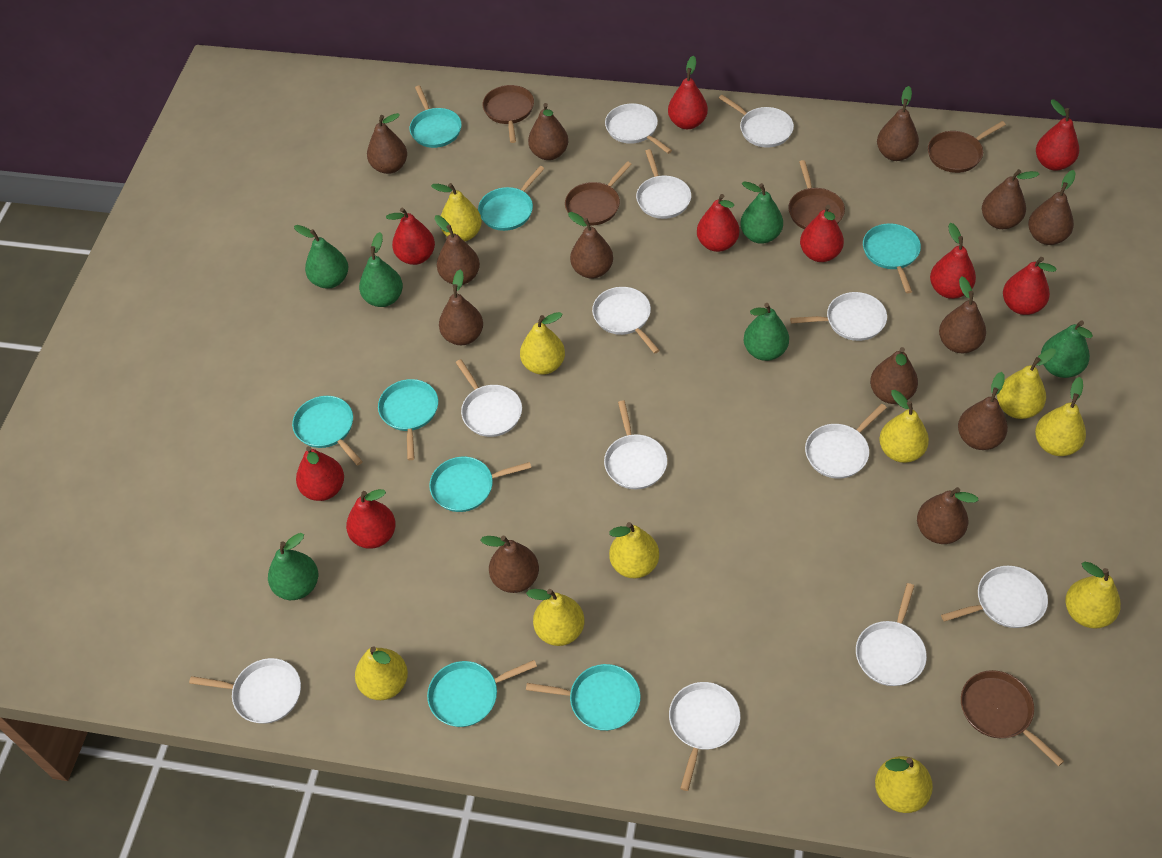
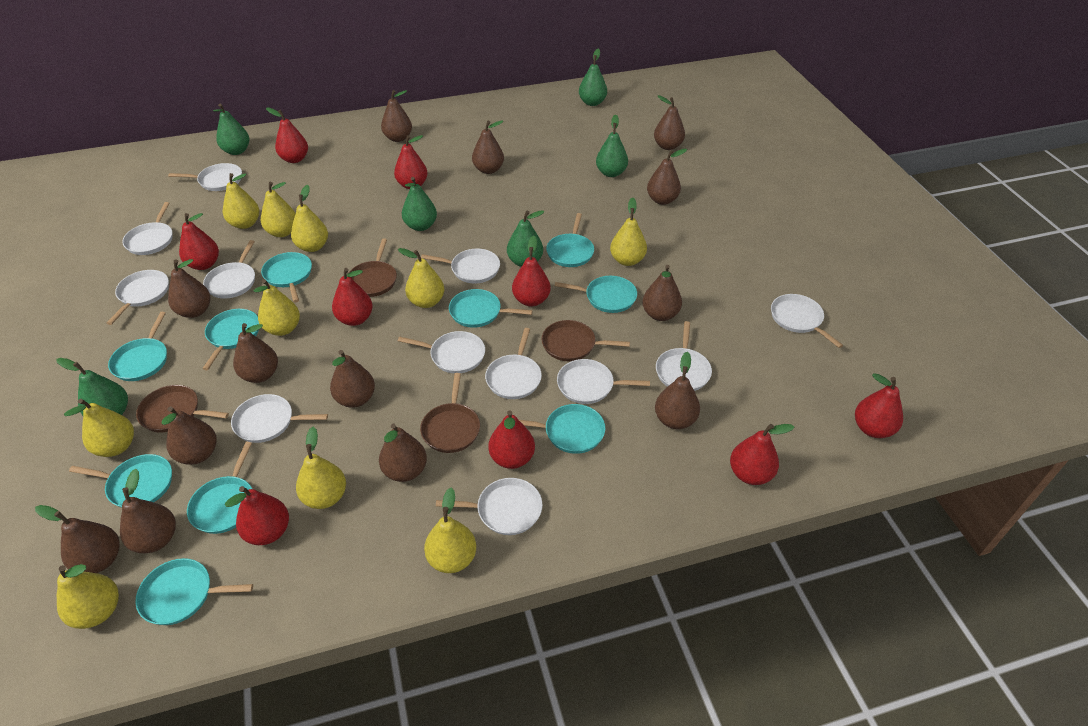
brown pan: 5 -> 4
turquoise pan: 8 -> 10

